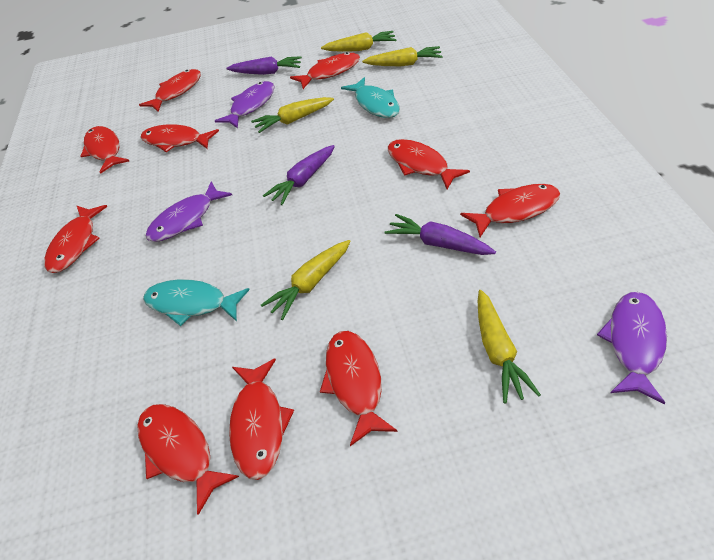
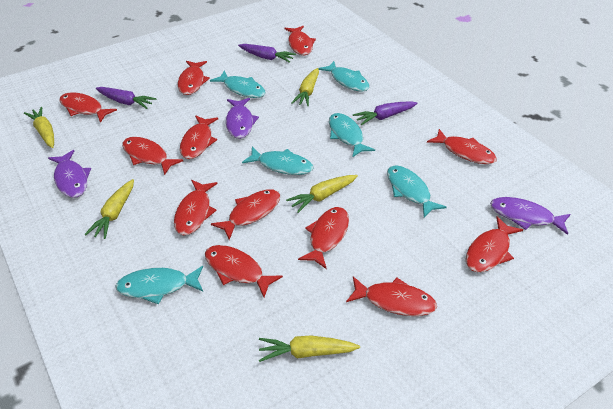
red fish: 10 -> 12
turquoise fish: 2 -> 6

